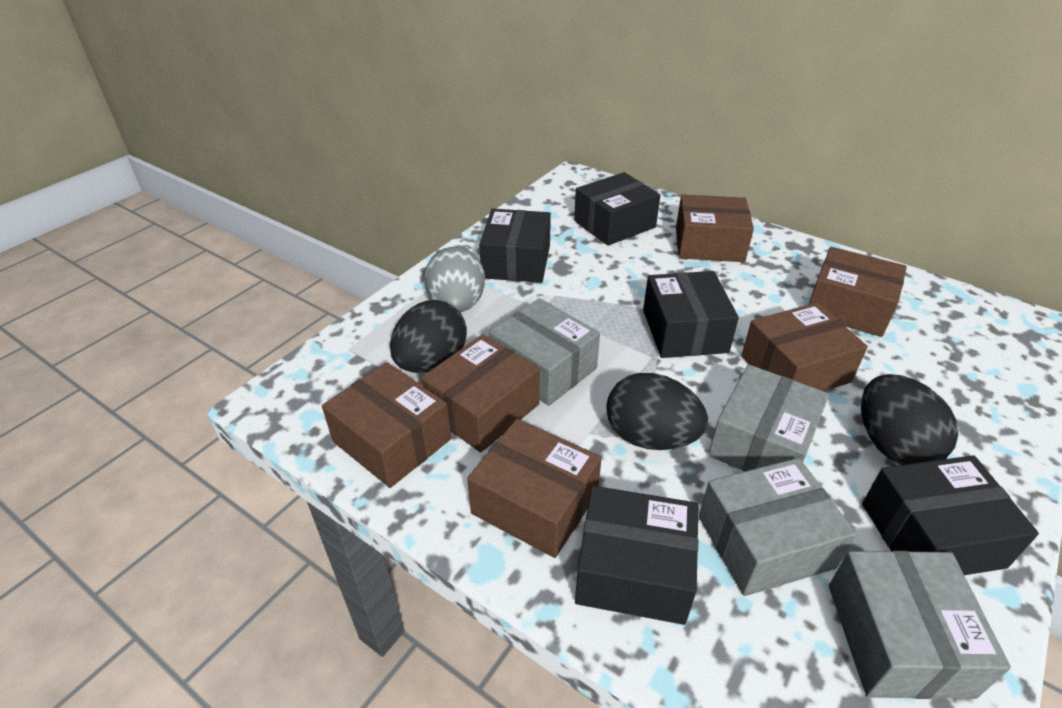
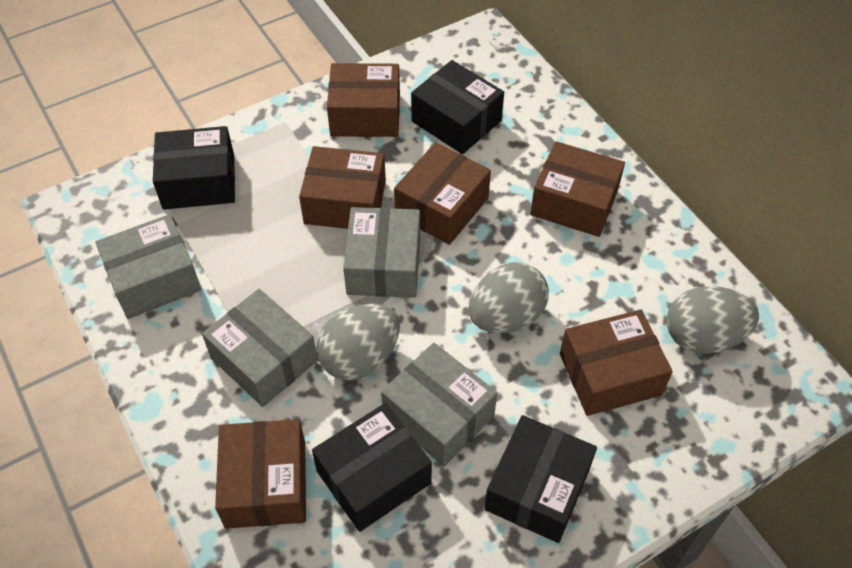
black box: 5 -> 4
black egg: 3 -> 0
grey egg: 1 -> 3

